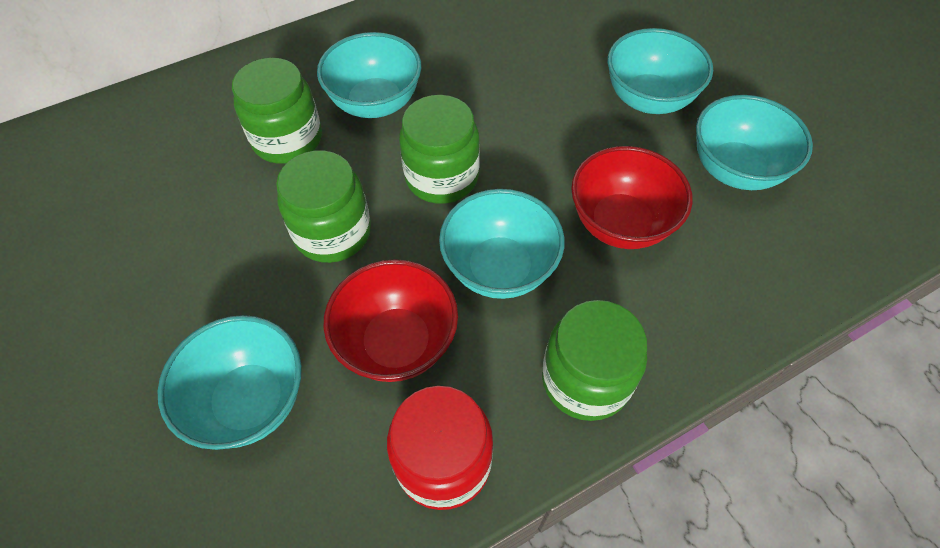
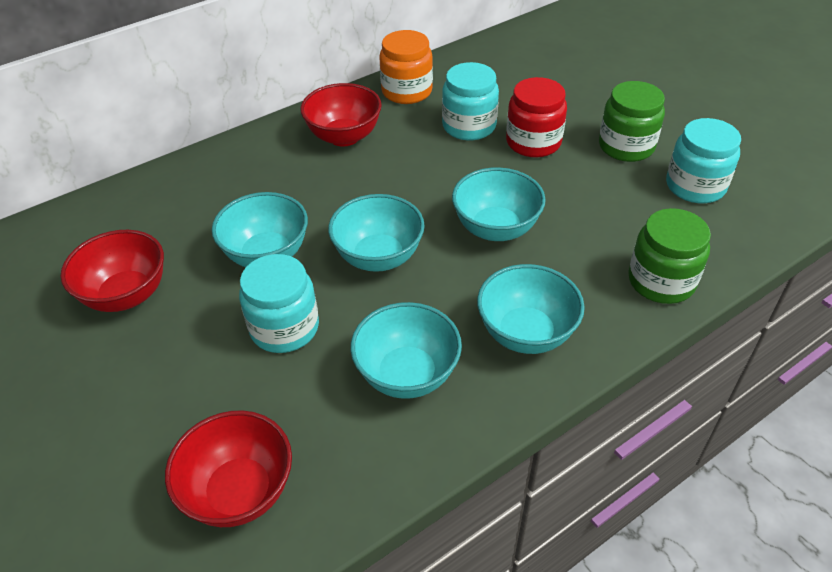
green jar: 4 -> 2
orange jar: 0 -> 1
red bowl: 2 -> 3
turquoise jar: 0 -> 3

